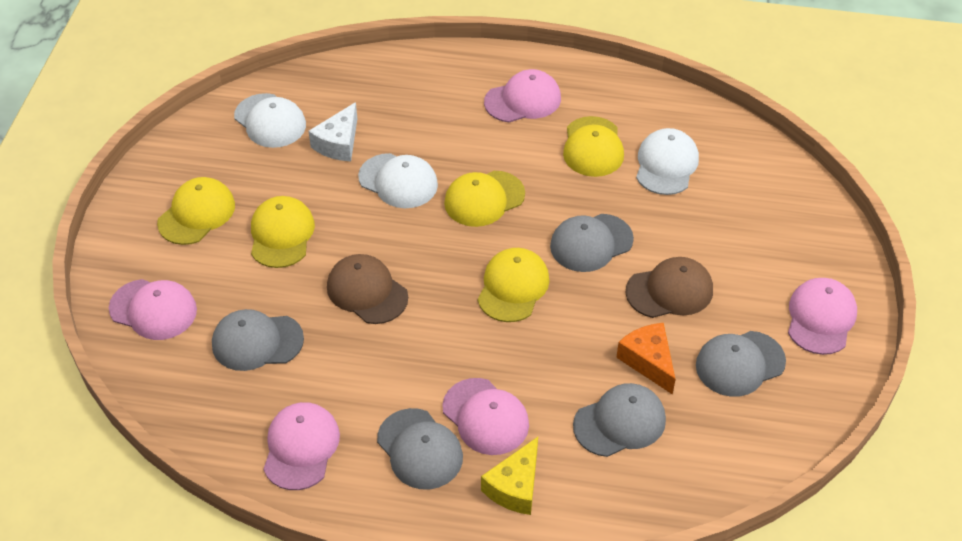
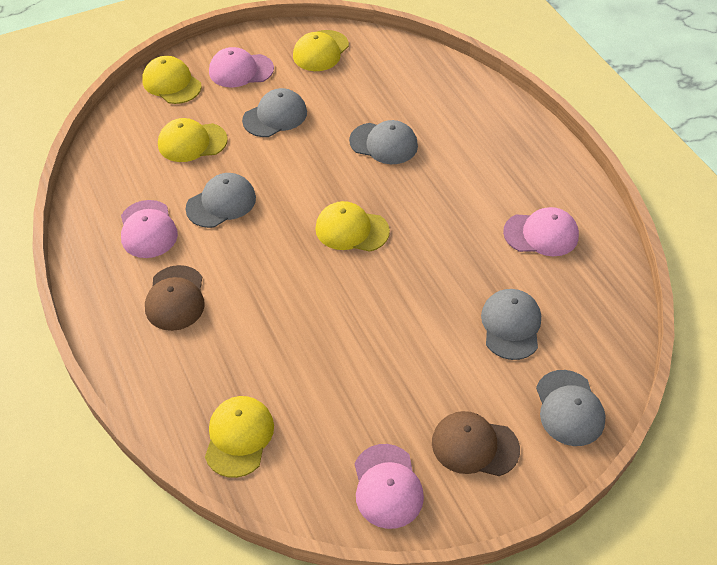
orange cheese: 1 -> 0
pink cap: 5 -> 4
white cap: 3 -> 0
white cheese: 1 -> 0
yellow cheese: 1 -> 0

